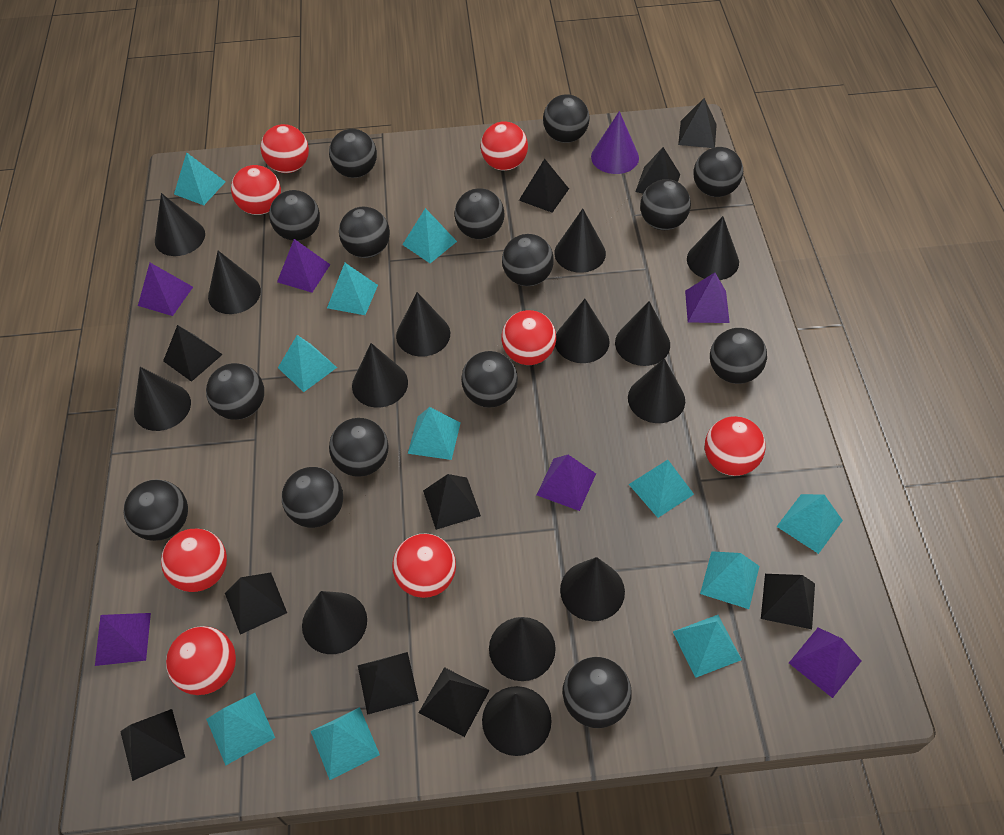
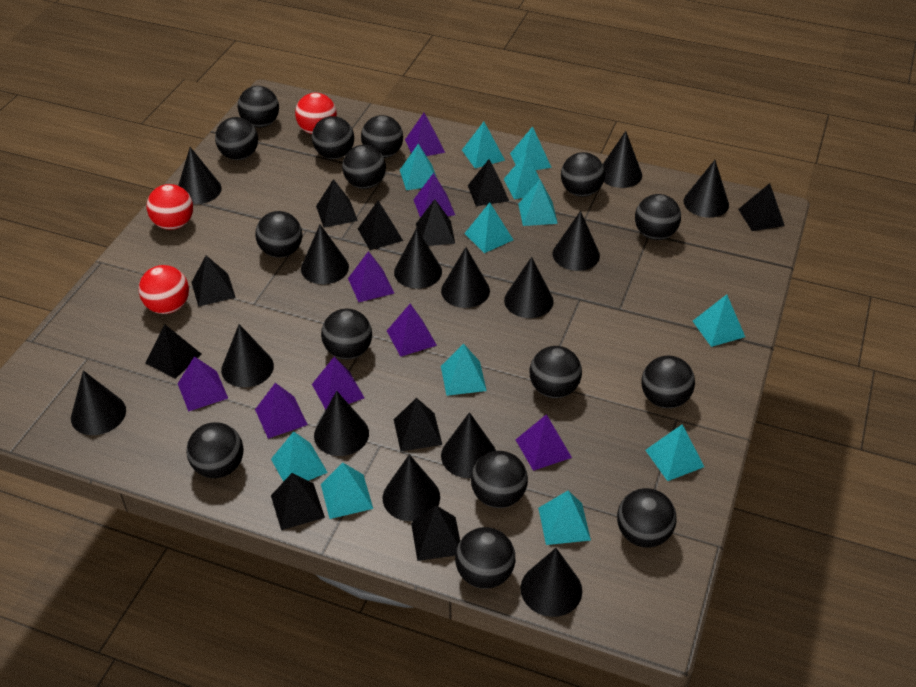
purple cone: 1 -> 0
purple pyramid: 6 -> 8
red ball: 8 -> 3
turquoise pyramid: 11 -> 12

